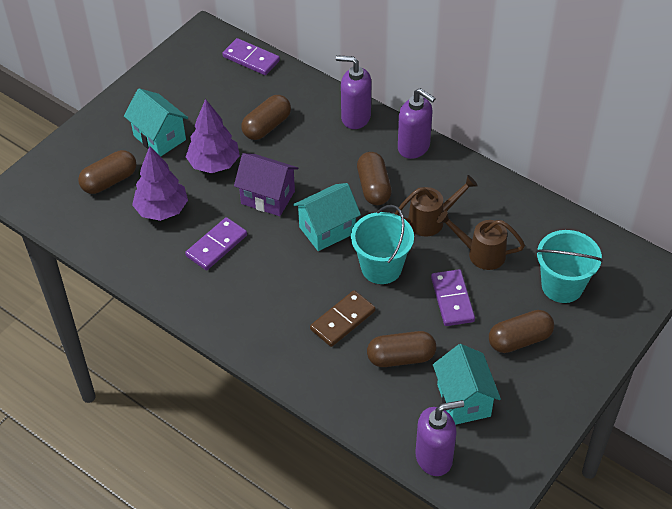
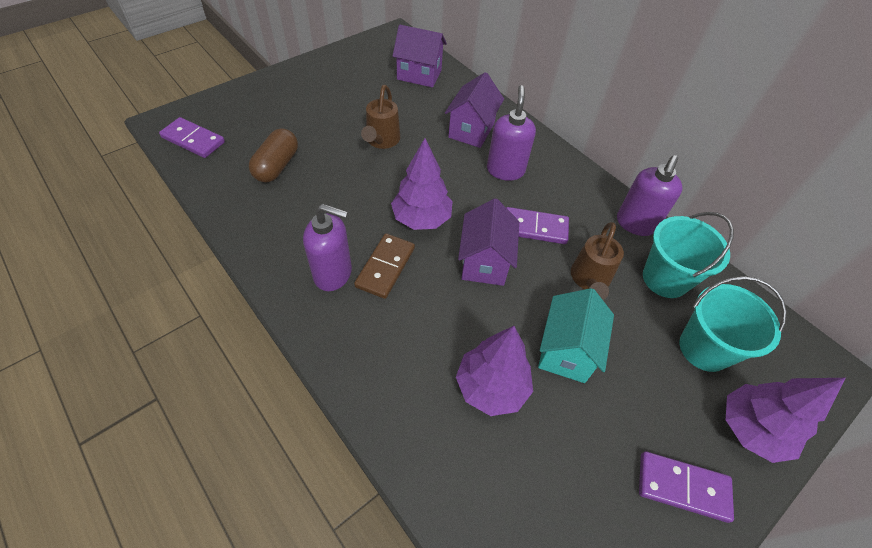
brown capsule: 5 -> 1
purple house: 1 -> 3
purple tree: 2 -> 3
turquoise house: 3 -> 1

